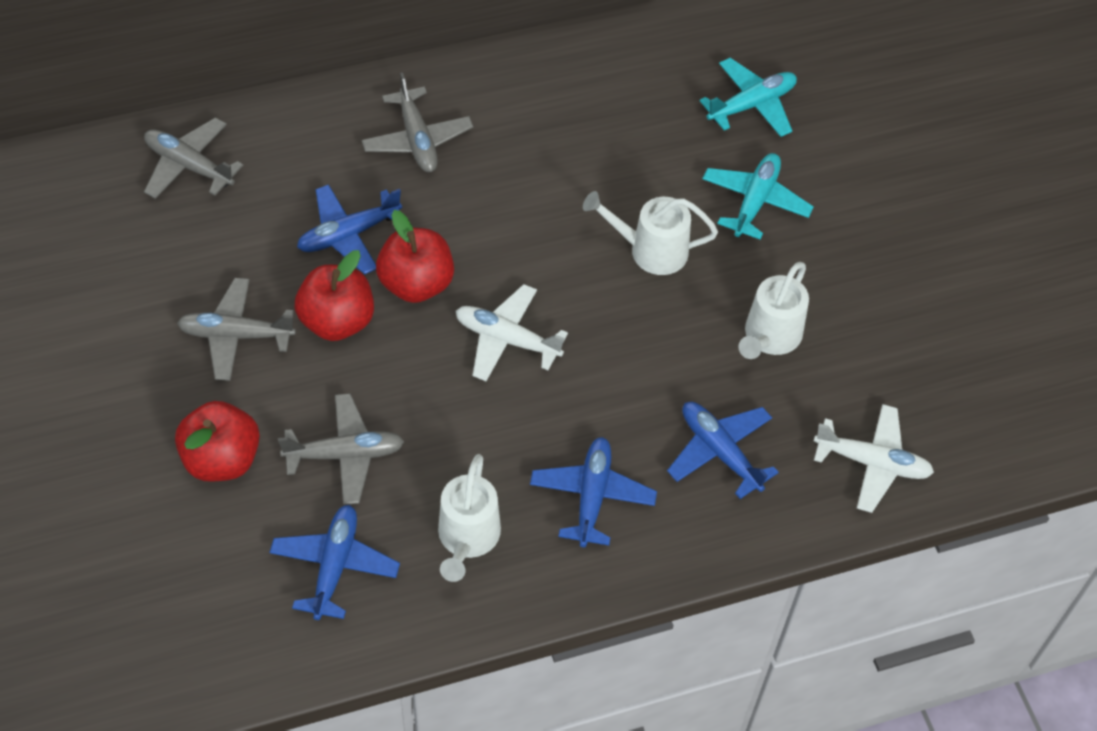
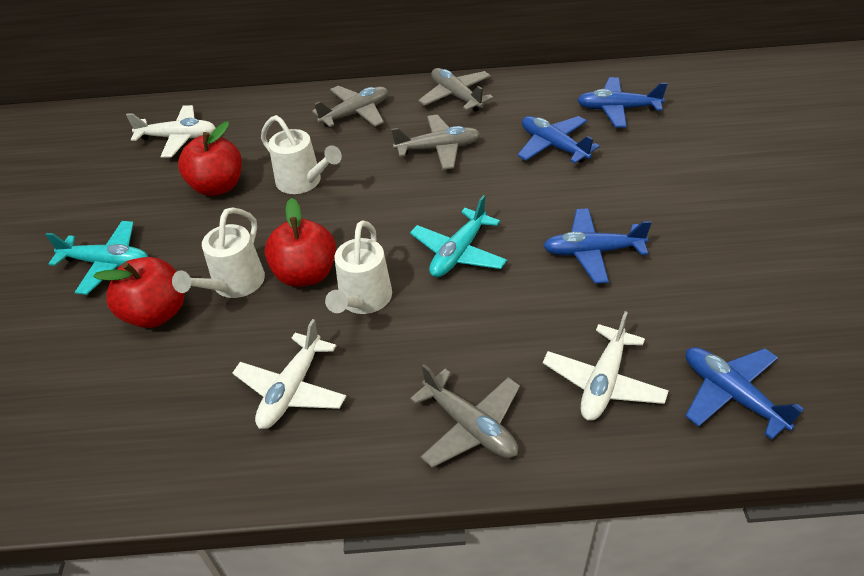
white plane: 2 -> 3

